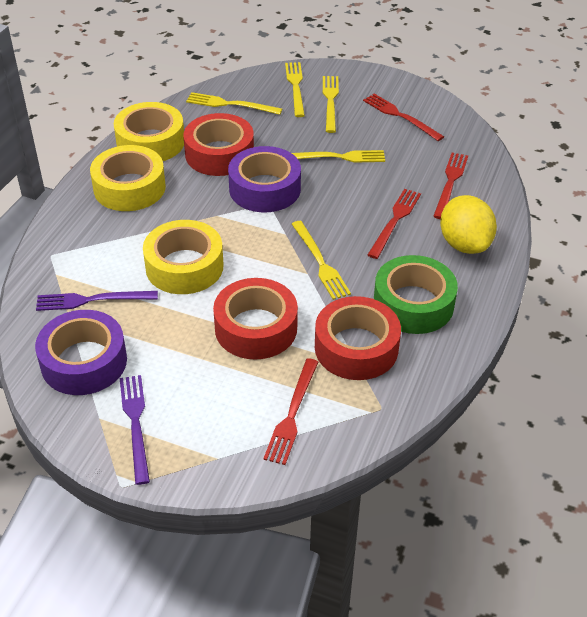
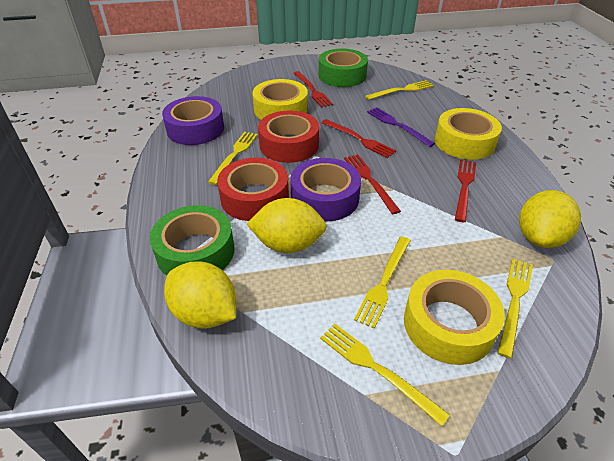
green tape: 1 -> 2
purple fork: 2 -> 1
red tape: 3 -> 2
yellow lemon: 1 -> 3

